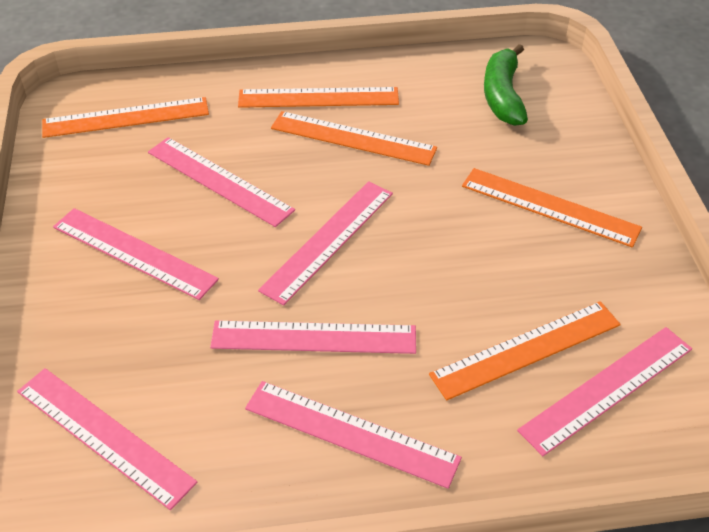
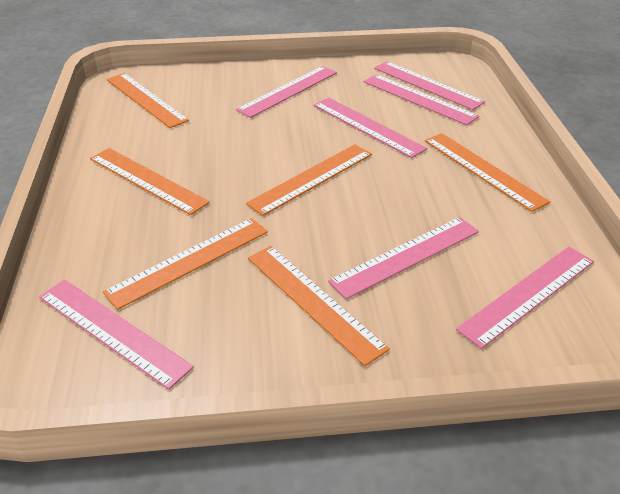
green banana: 1 -> 0
orange ruler: 5 -> 6

